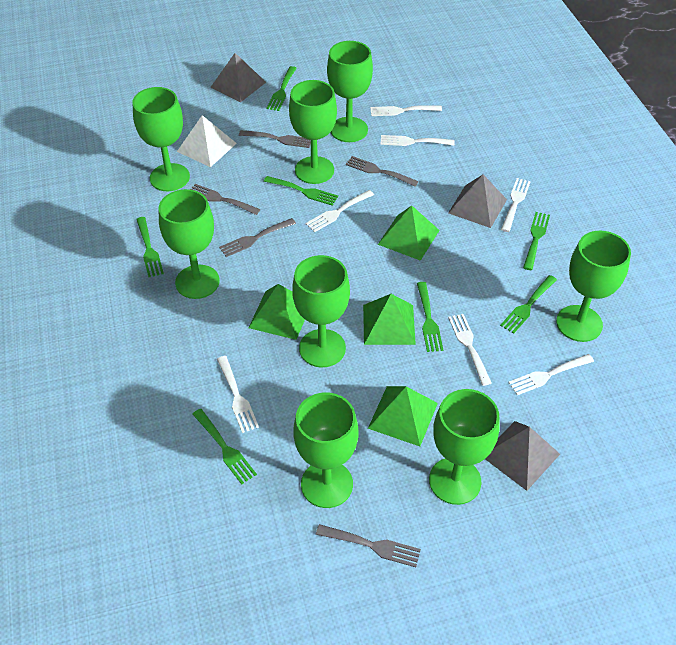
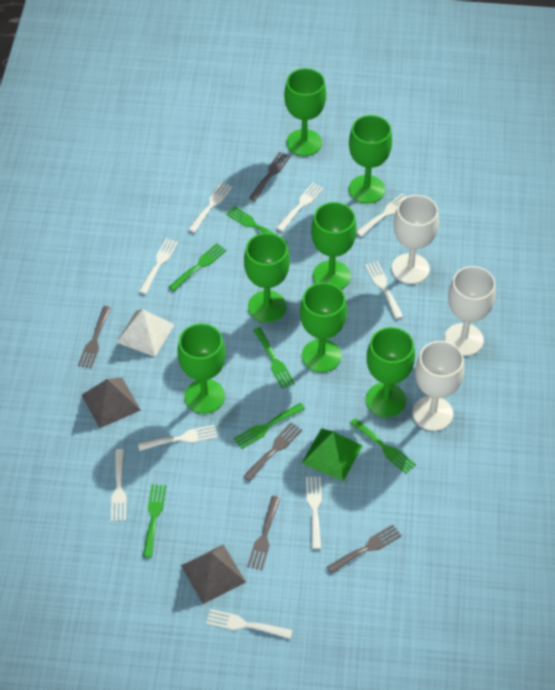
green fork: 7 -> 6
green goblet: 8 -> 7
green pyramid: 4 -> 1
grey pyramid: 3 -> 2
white fork: 7 -> 9
white goblet: 0 -> 3

